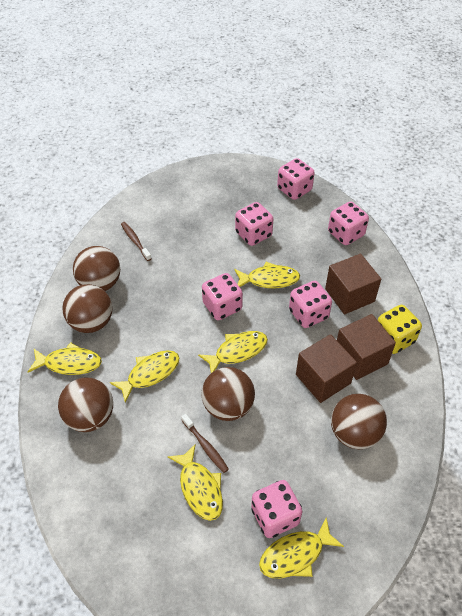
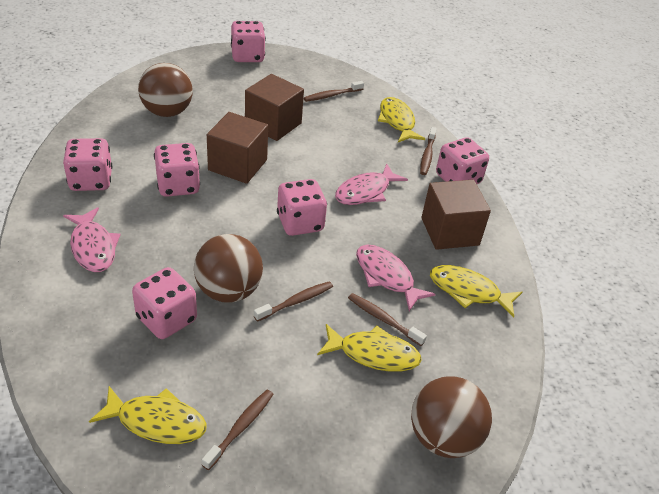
brown ball: 5 -> 3
brown toothbrush: 2 -> 5
pink fish: 0 -> 3
yellow dice: 1 -> 0
yellow fish: 6 -> 4

